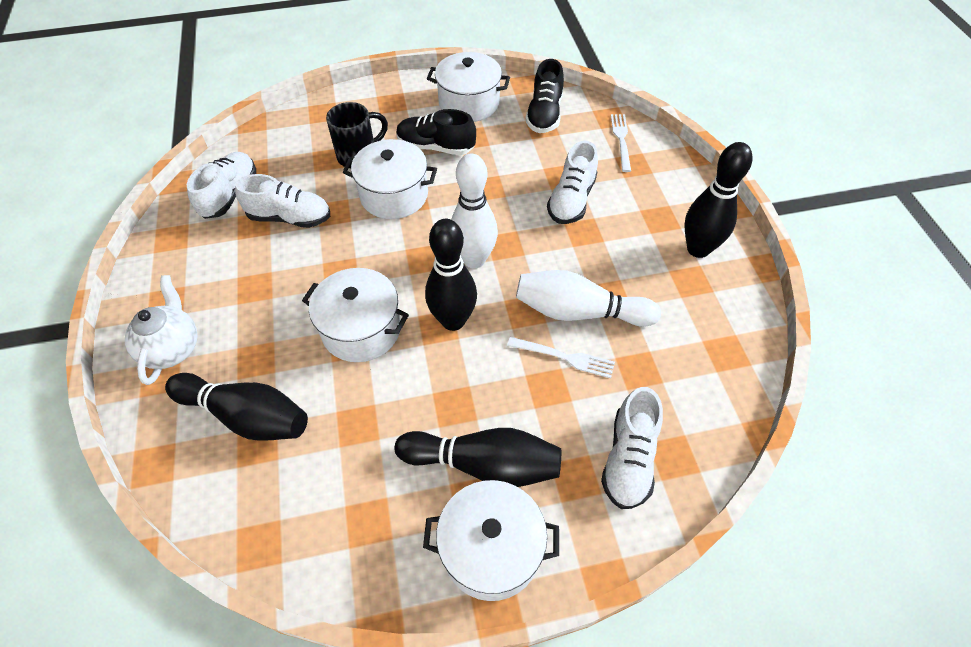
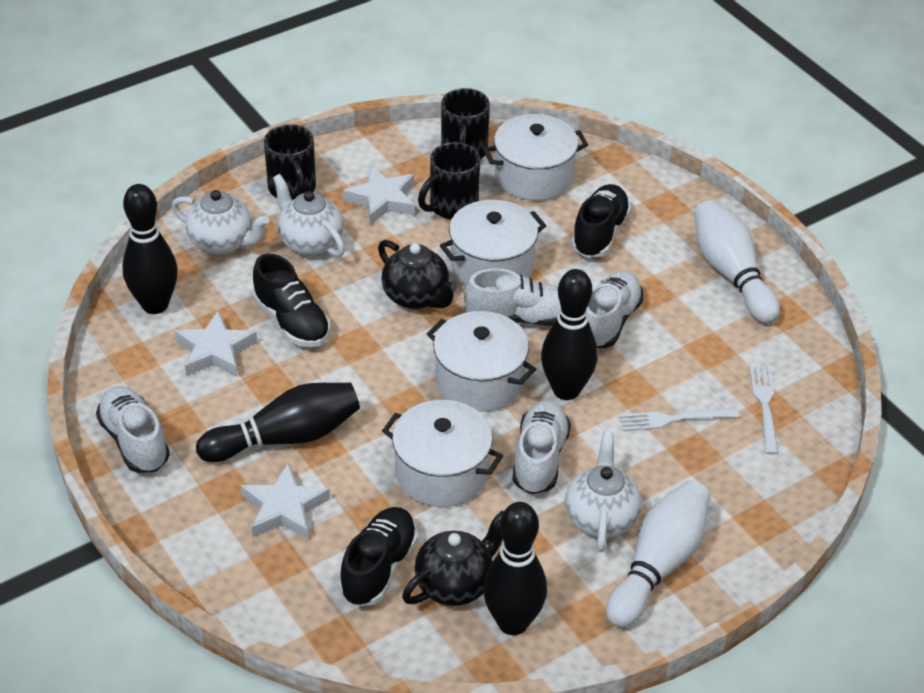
black mug: 1 -> 3
black shoe: 2 -> 3
black teapot: 0 -> 2
white star: 0 -> 3
white teapot: 1 -> 3

